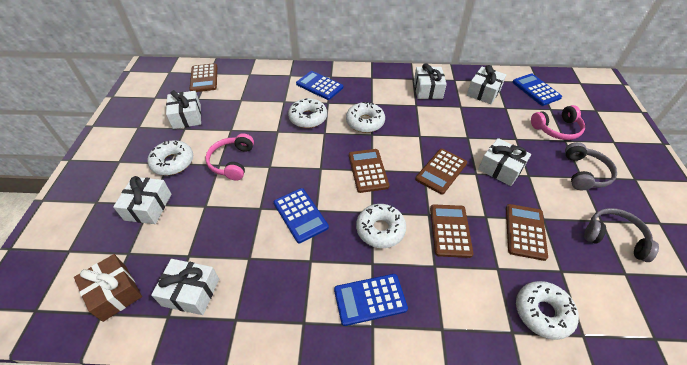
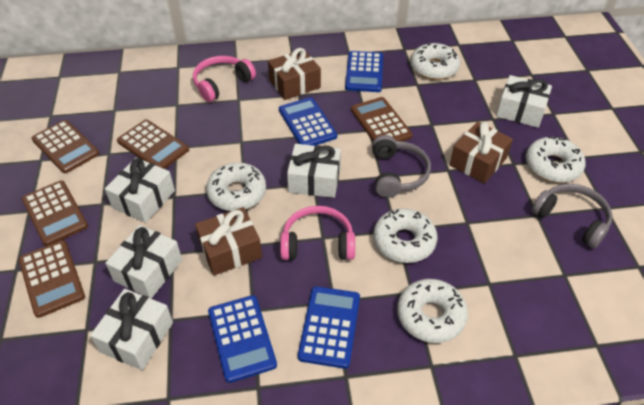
brown gift: 1 -> 3
white gift: 6 -> 5

